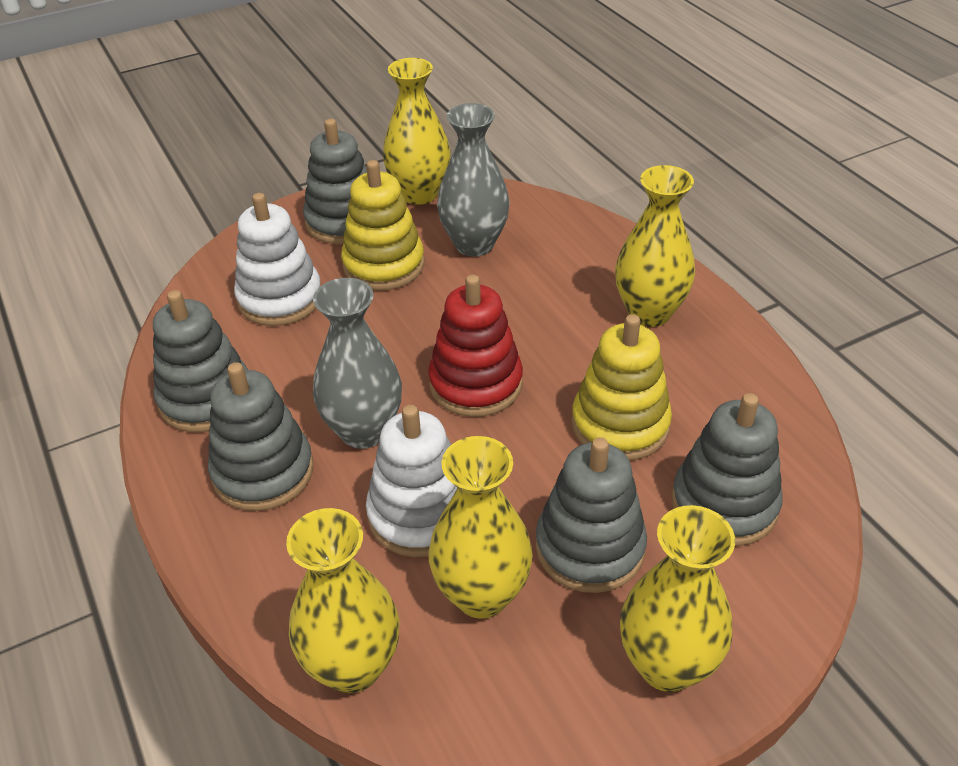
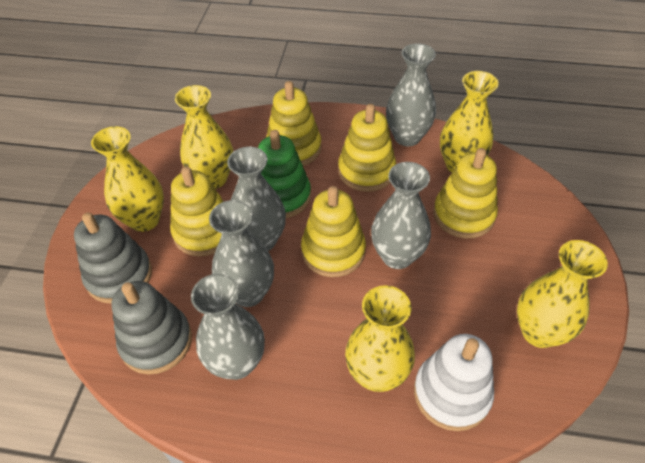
green stacking toy: 0 -> 1
grey stacking toy: 5 -> 2
grey vase: 2 -> 5
red stacking toy: 1 -> 0
white stacking toy: 2 -> 1
yellow stacking toy: 2 -> 5

